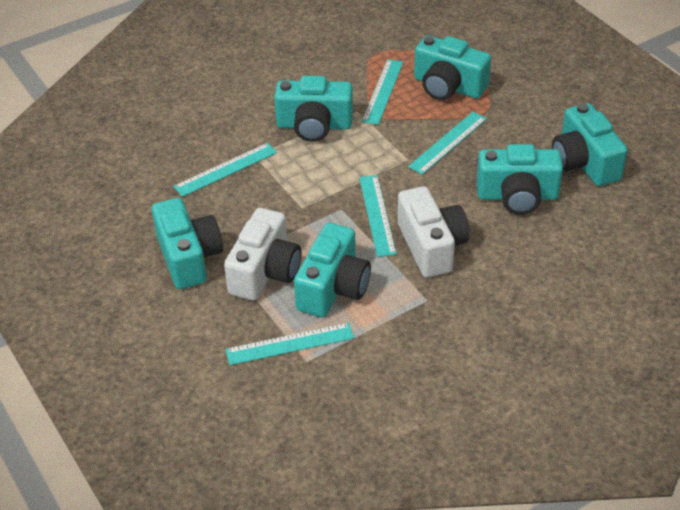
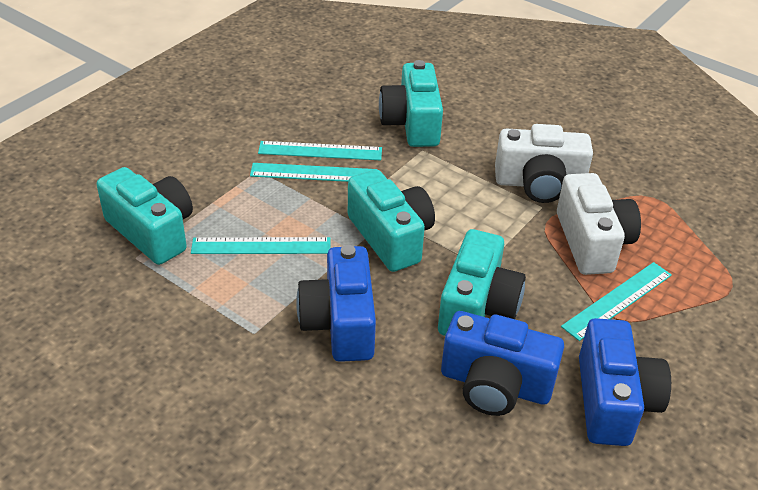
blue camera: 0 -> 3
turquoise camera: 6 -> 4
turquoise ruler: 5 -> 4

